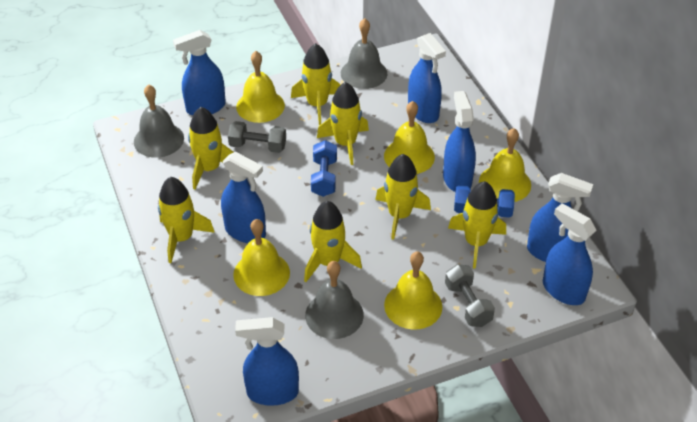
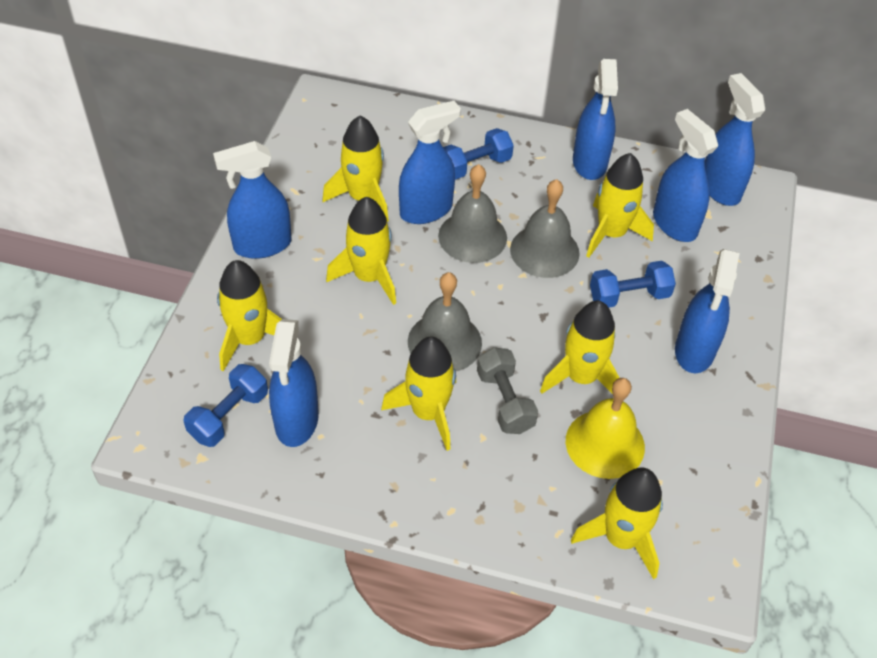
blue dumbbell: 2 -> 3
grey dumbbell: 2 -> 1
yellow bell: 5 -> 1

